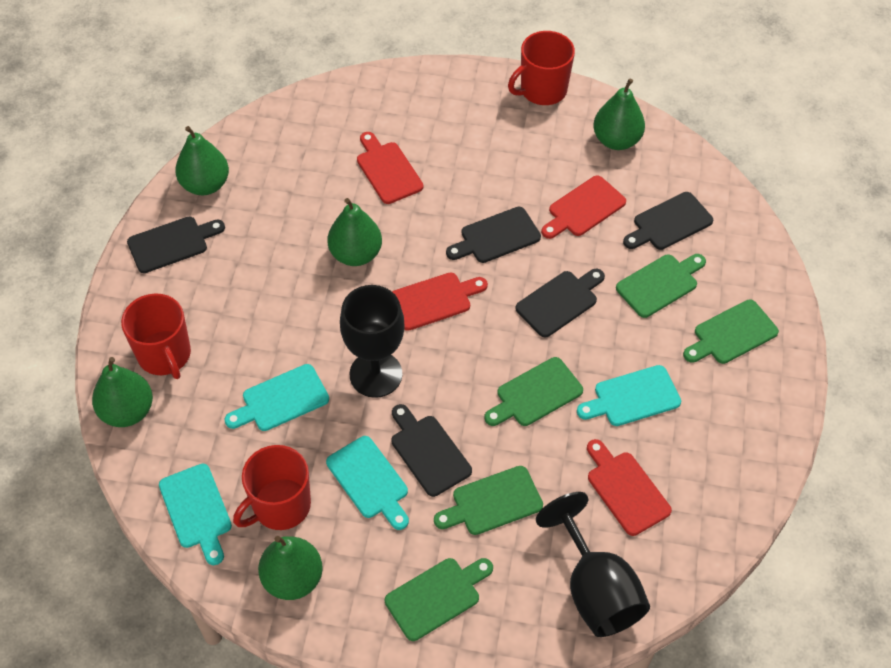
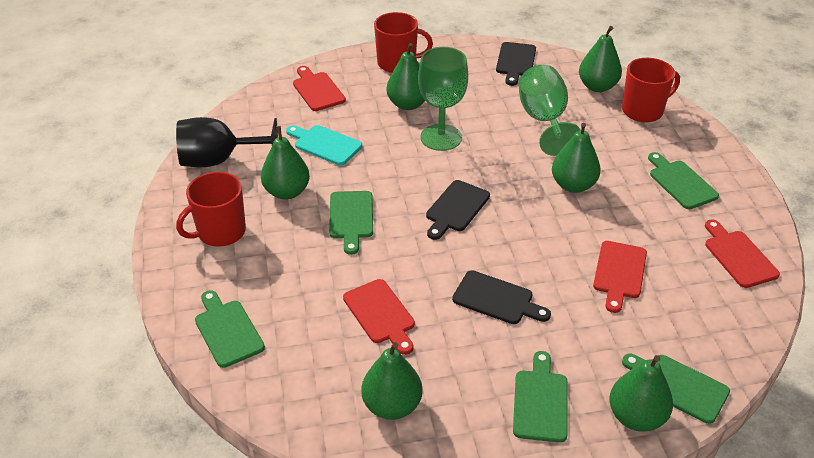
black cutting board: 5 -> 3
black goblet: 2 -> 1
green goblet: 0 -> 2
green pear: 5 -> 6
turquoise cutting board: 4 -> 1

